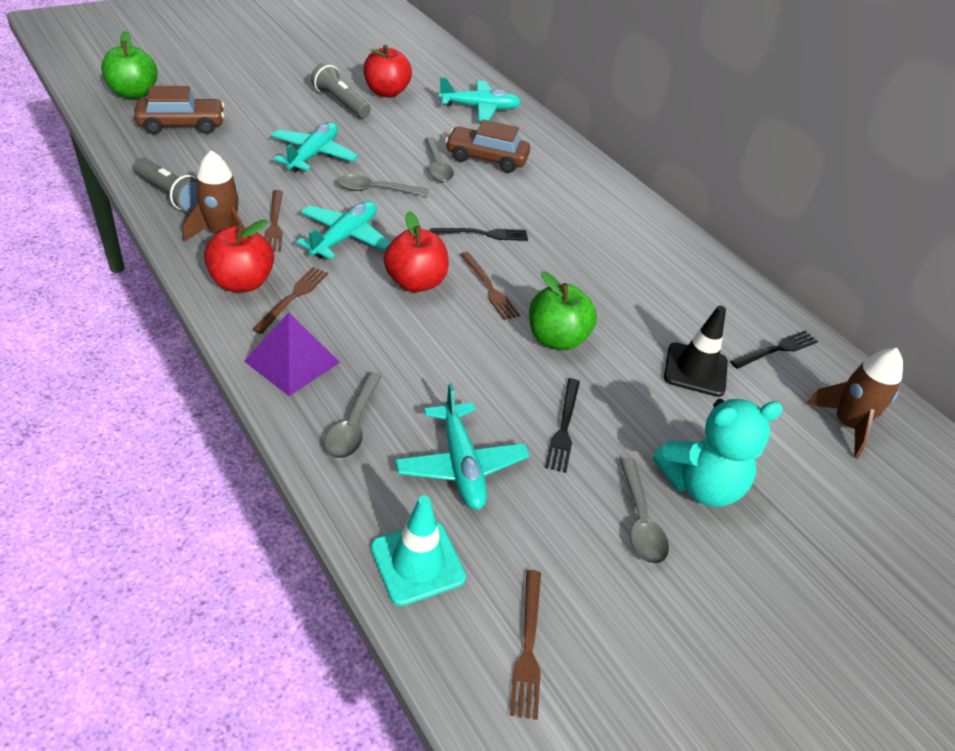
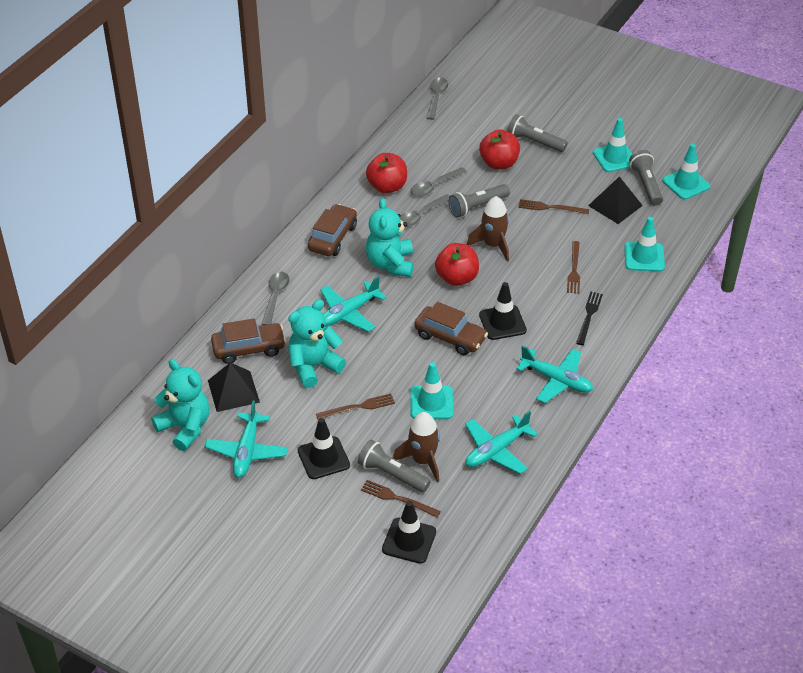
black fork: 3 -> 1
black pyramid: 0 -> 2
black traffic cone: 1 -> 3
brown car: 2 -> 3
green apple: 2 -> 0
grey flashlight: 2 -> 4
purple pyramid: 1 -> 0
turquoise teddy bear: 1 -> 3
turquoise traffic cone: 1 -> 4

